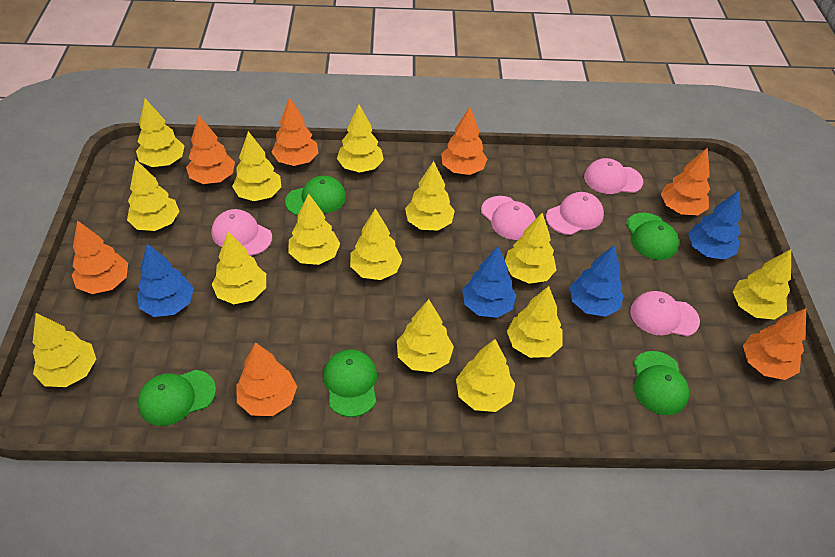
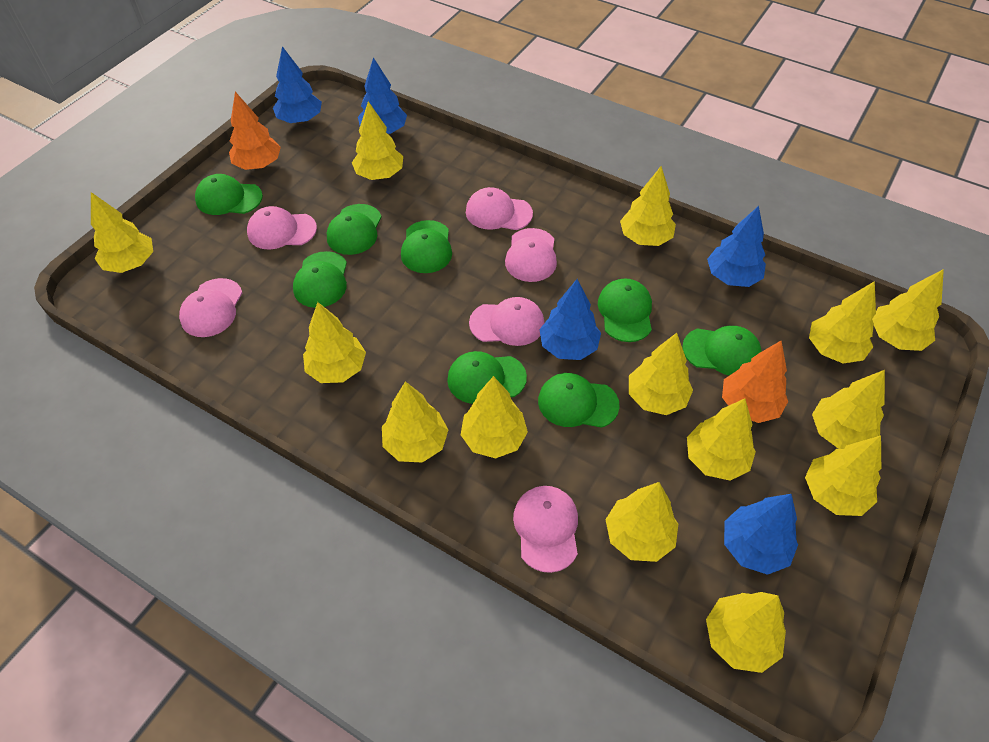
blue tree: 4 -> 5
green cap: 5 -> 8
orange tree: 7 -> 2
pink cap: 5 -> 6

